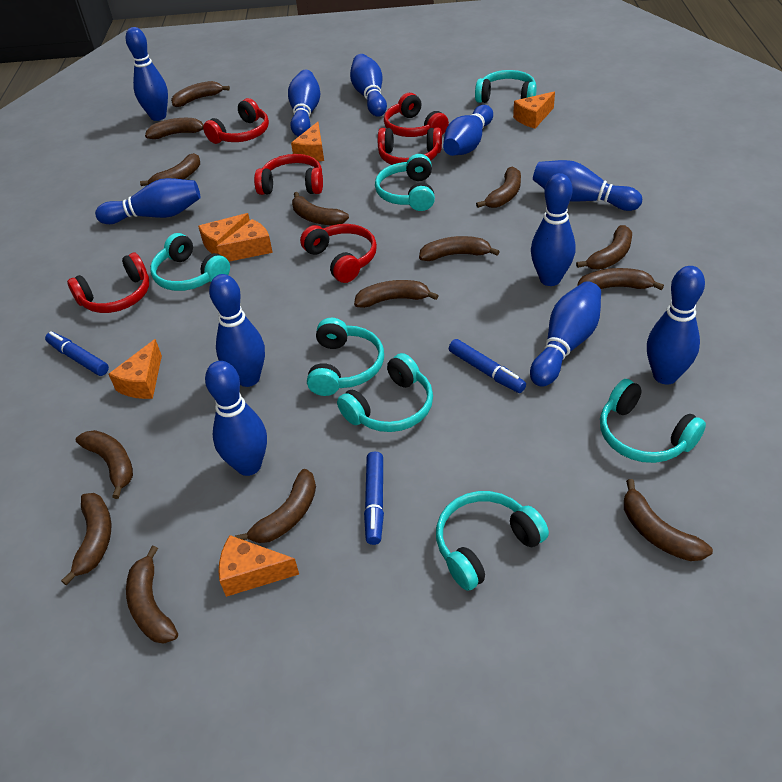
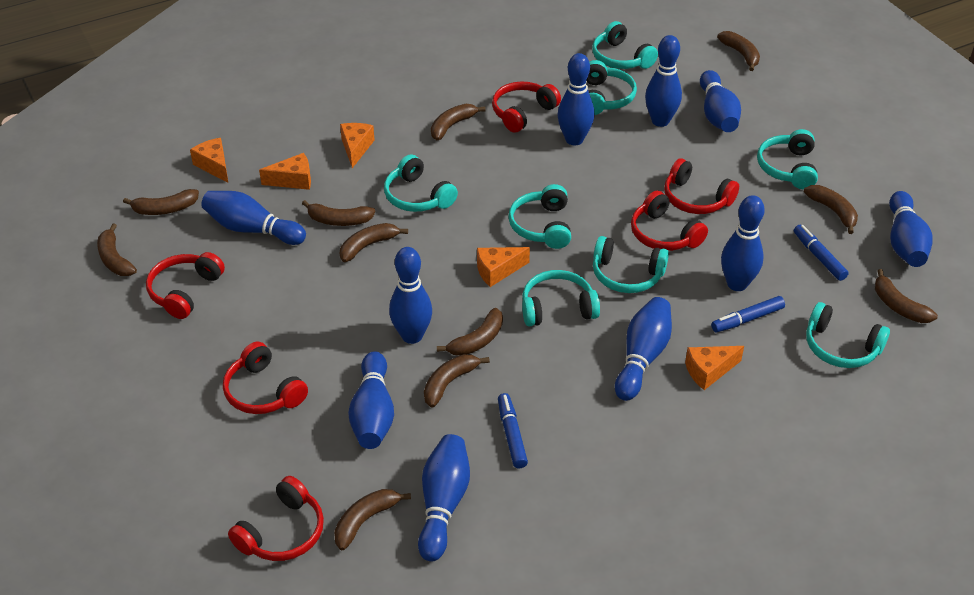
blue bowling pin: 11 -> 10
brown banana: 14 -> 11
orange cheese: 6 -> 5
turquoise headphones: 7 -> 8

